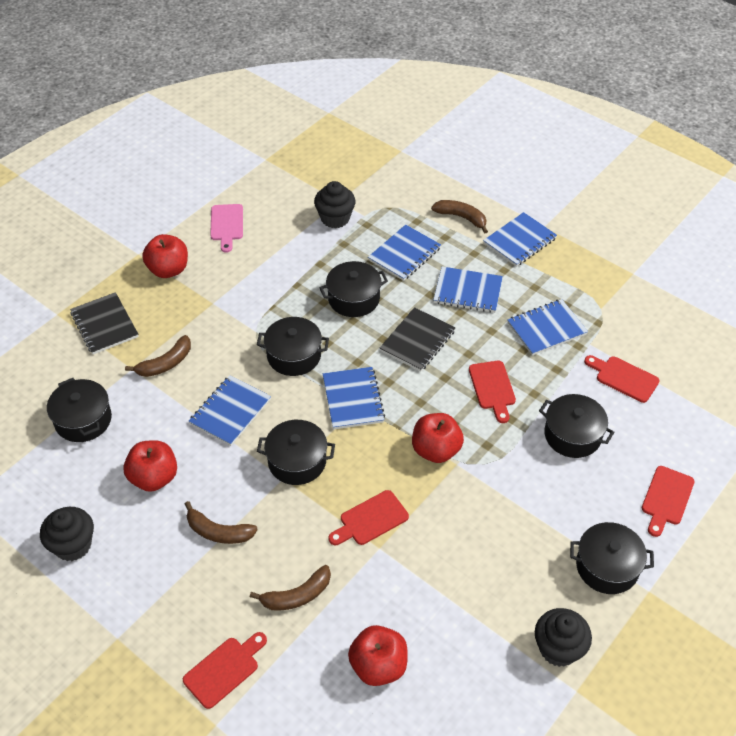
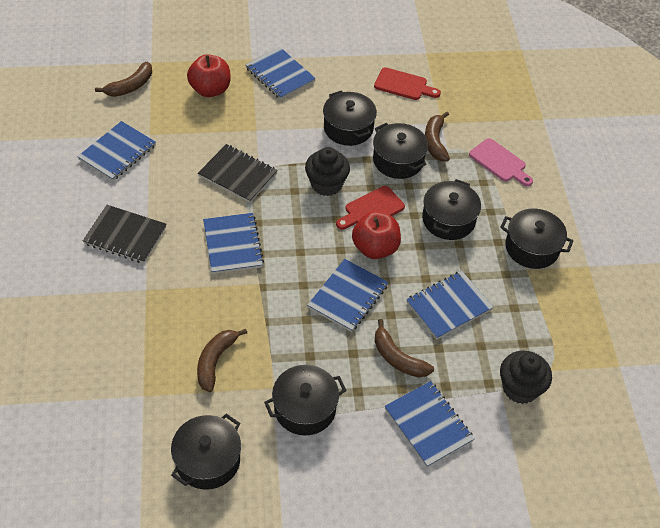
black cupcake: 3 -> 2
red apple: 4 -> 2
red cutting board: 5 -> 2

